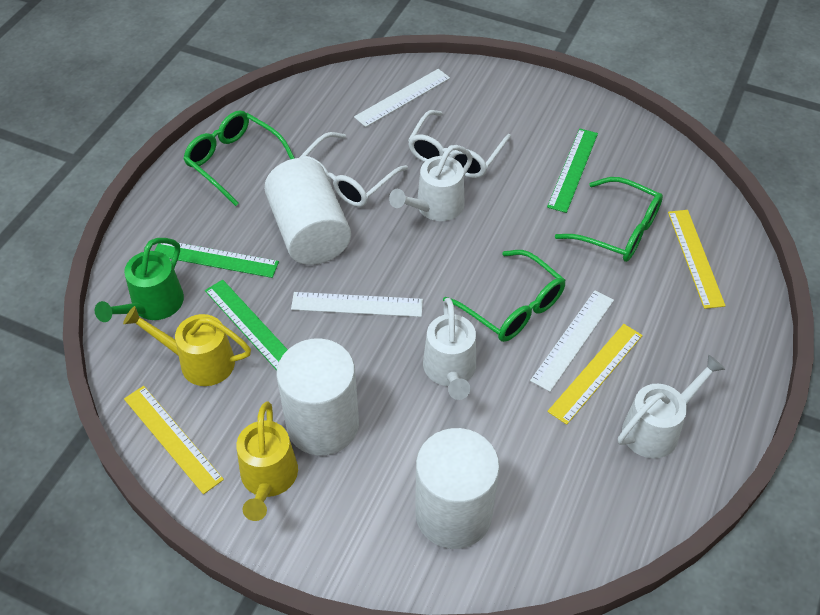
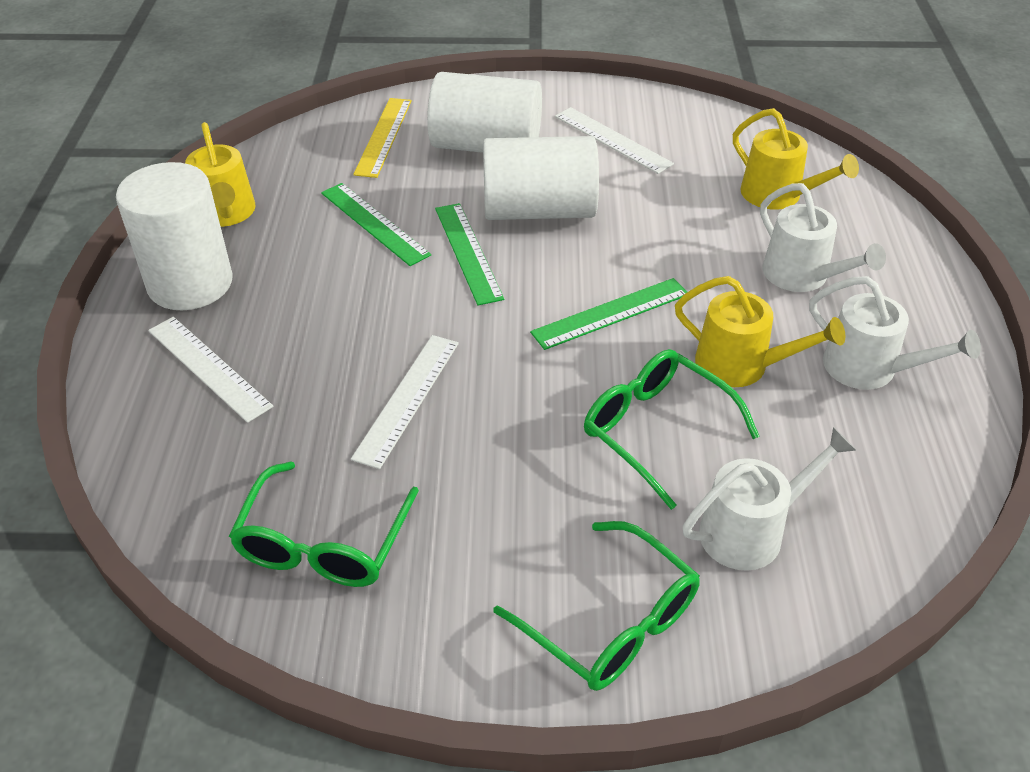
green watering can: 1 -> 0
white glasses: 2 -> 0
yellow ruler: 3 -> 1
yellow watering can: 2 -> 3

